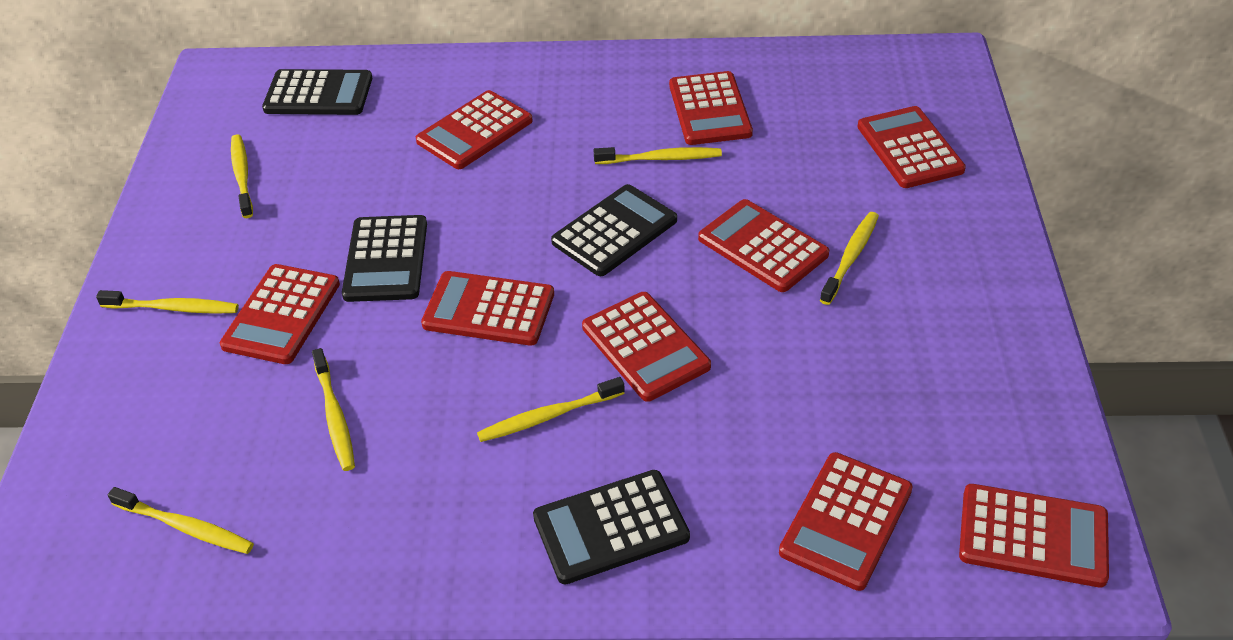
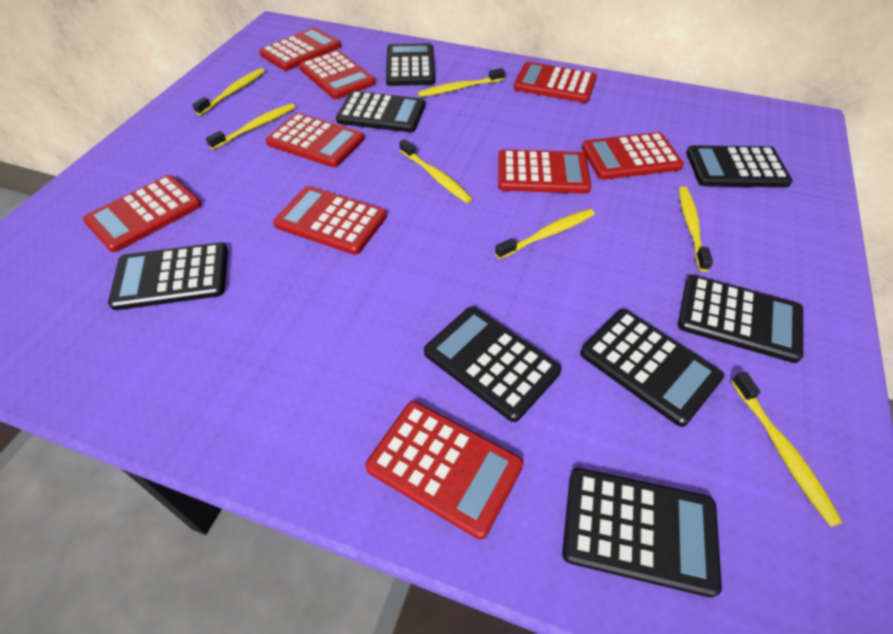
black calculator: 4 -> 8

